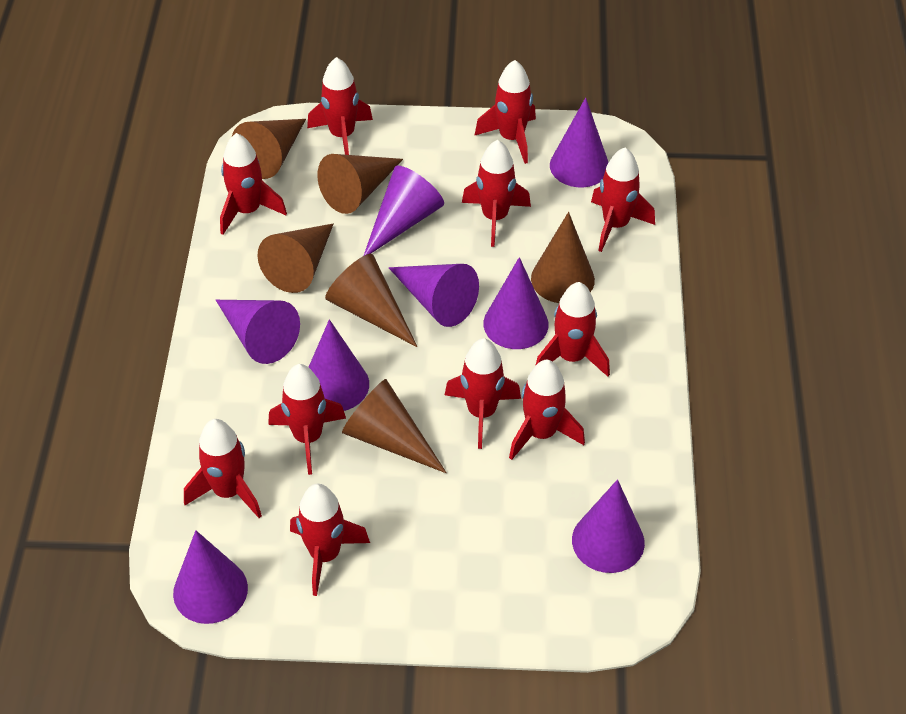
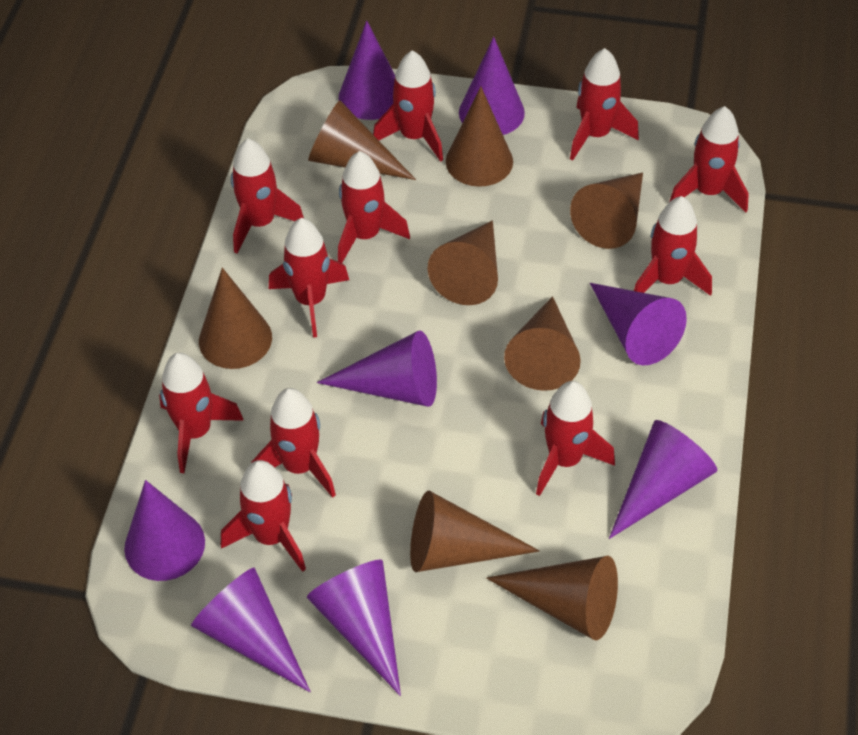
brown cone: 6 -> 8

